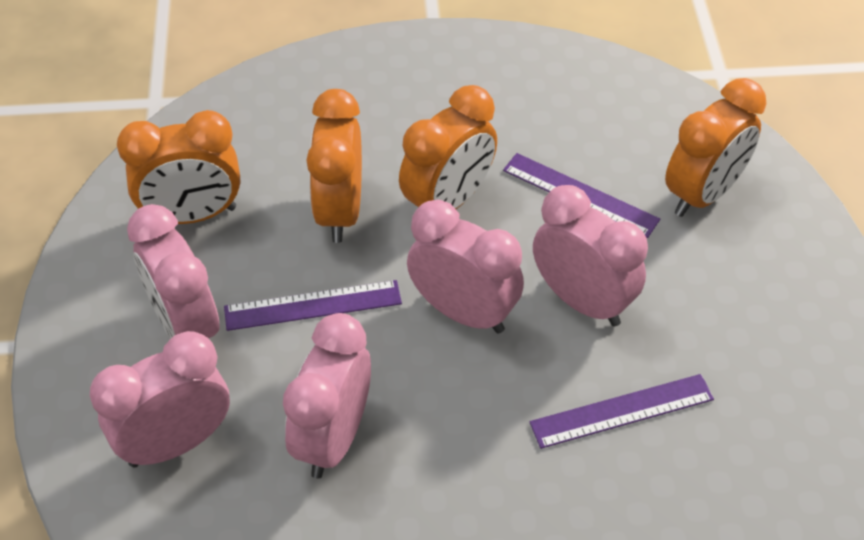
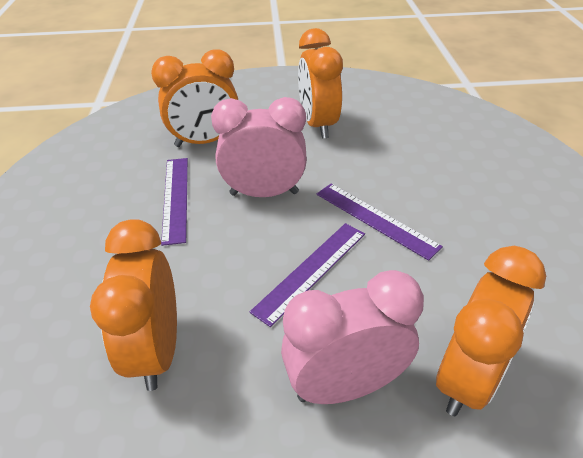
pink clock: 5 -> 2

